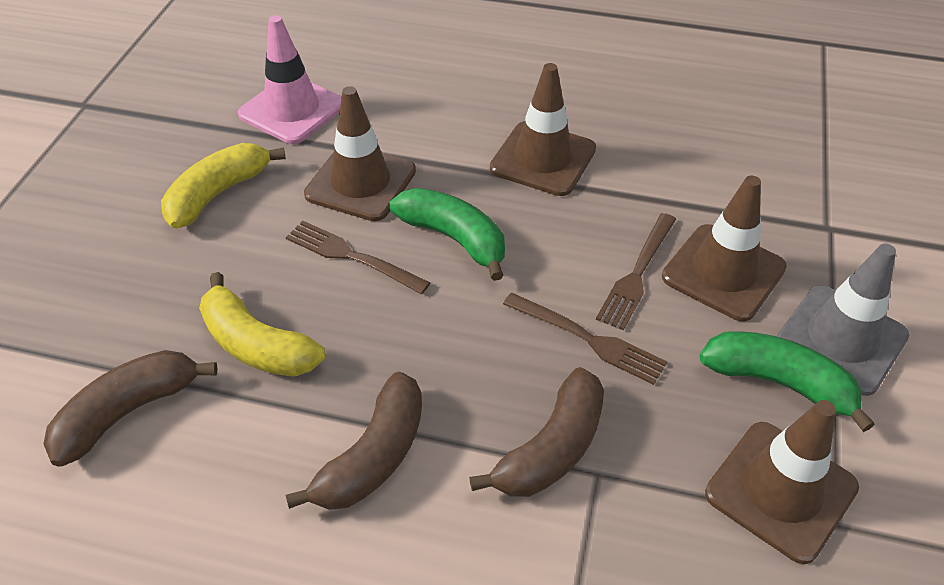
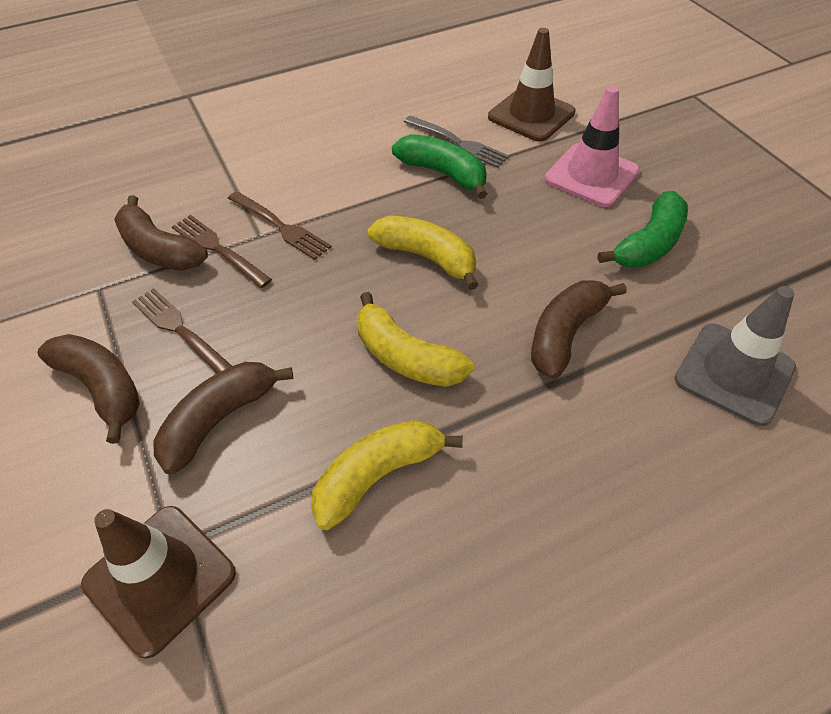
brown banana: 3 -> 4
brown traffic cone: 4 -> 2
grey fork: 0 -> 1
yellow banana: 2 -> 3

